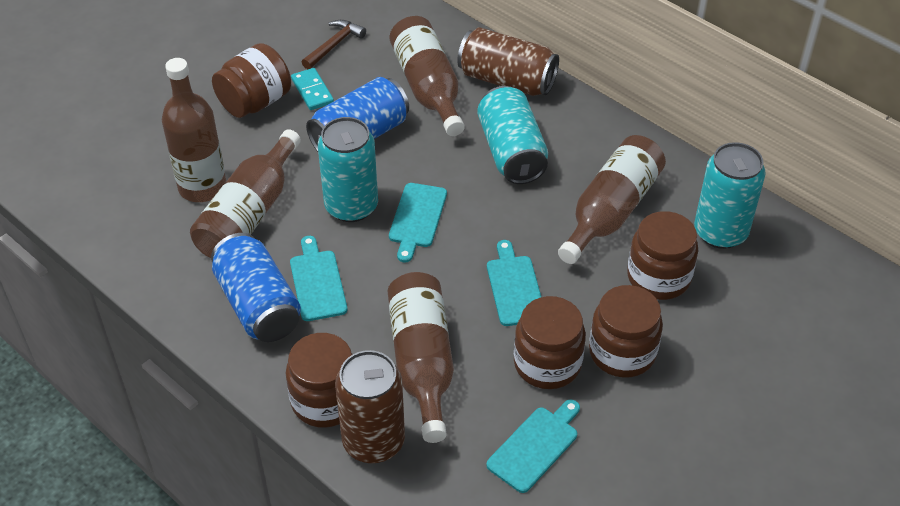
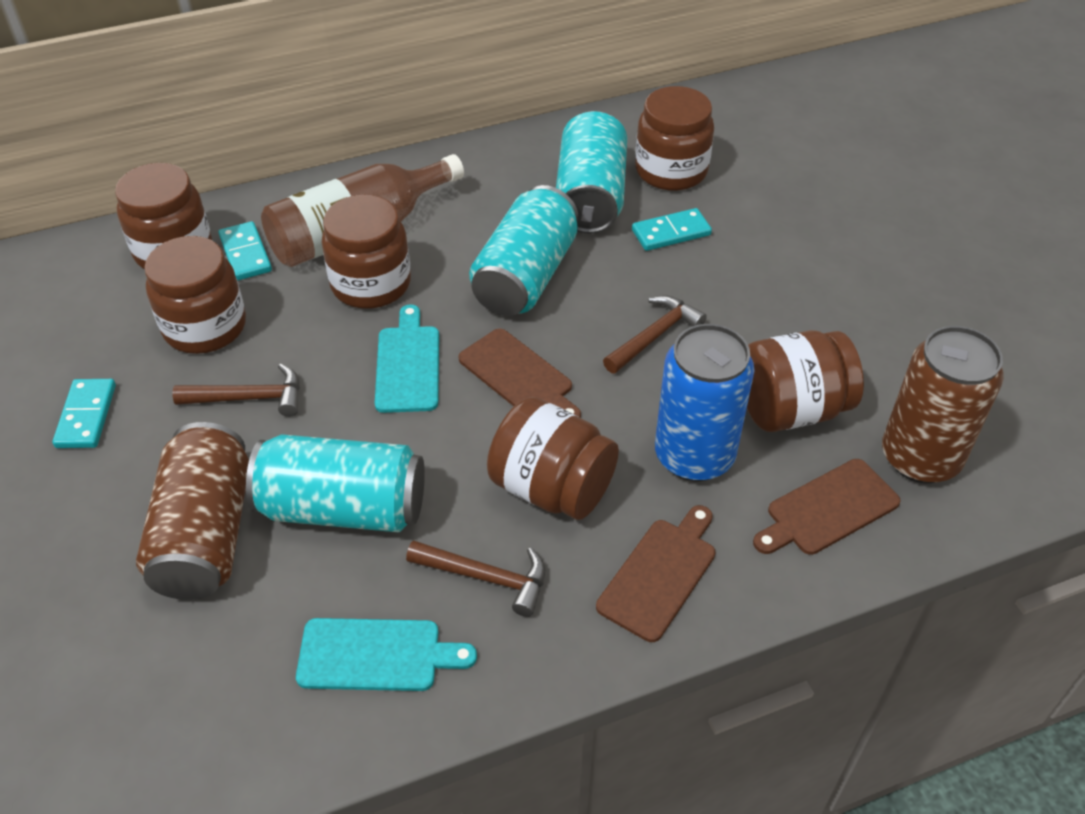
blue can: 2 -> 1
brown bottle: 5 -> 1
brown cutting board: 0 -> 3
brown hammer: 1 -> 3
brown jar: 5 -> 6
turquoise cutting board: 4 -> 2
turquoise domino: 1 -> 3

